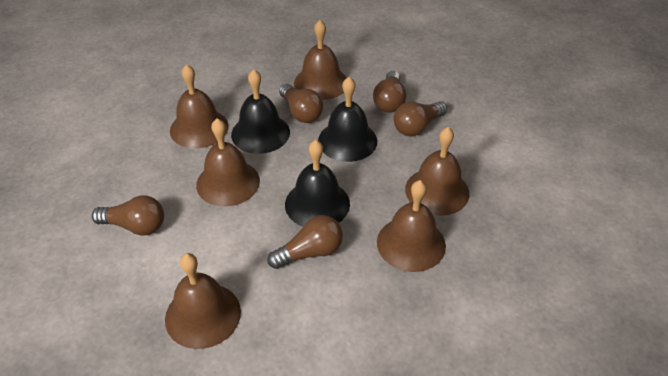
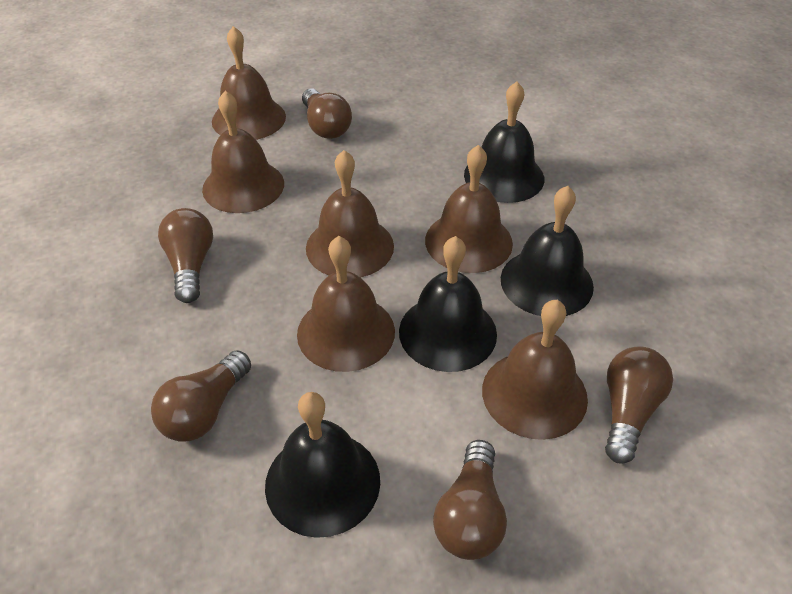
black bell: 3 -> 4

